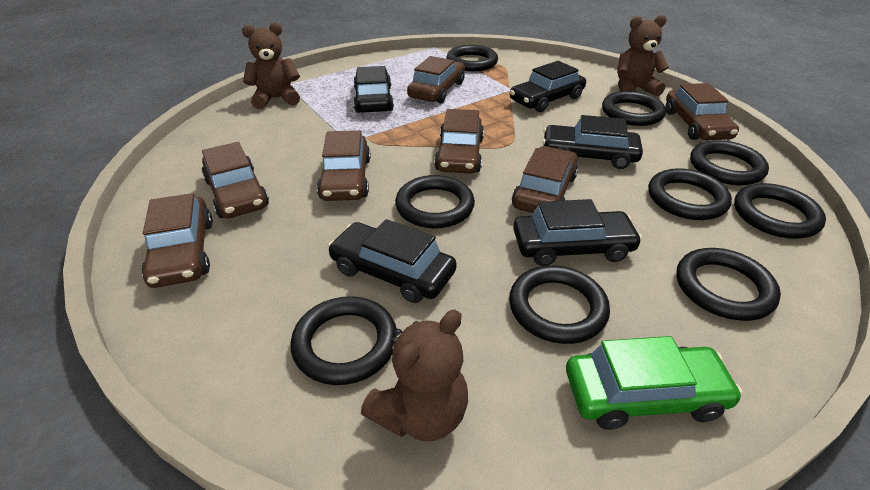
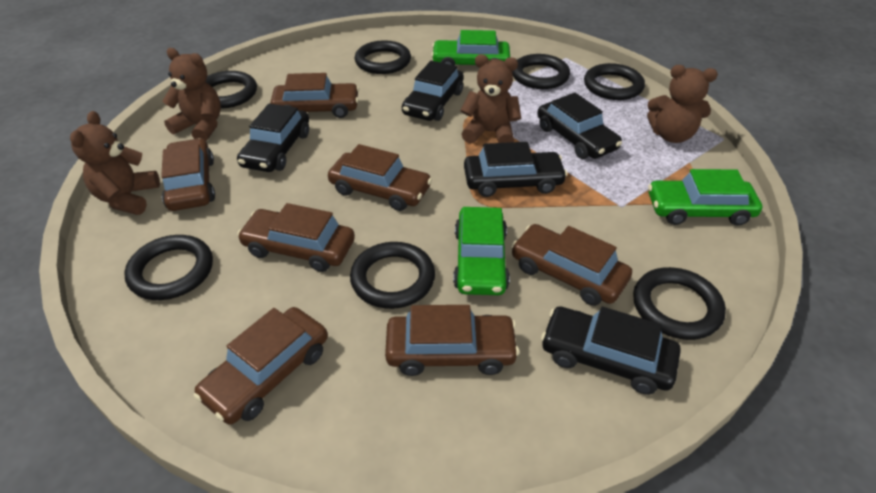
black ring: 9 -> 7
brown teddy bear: 3 -> 4
green car: 1 -> 3

